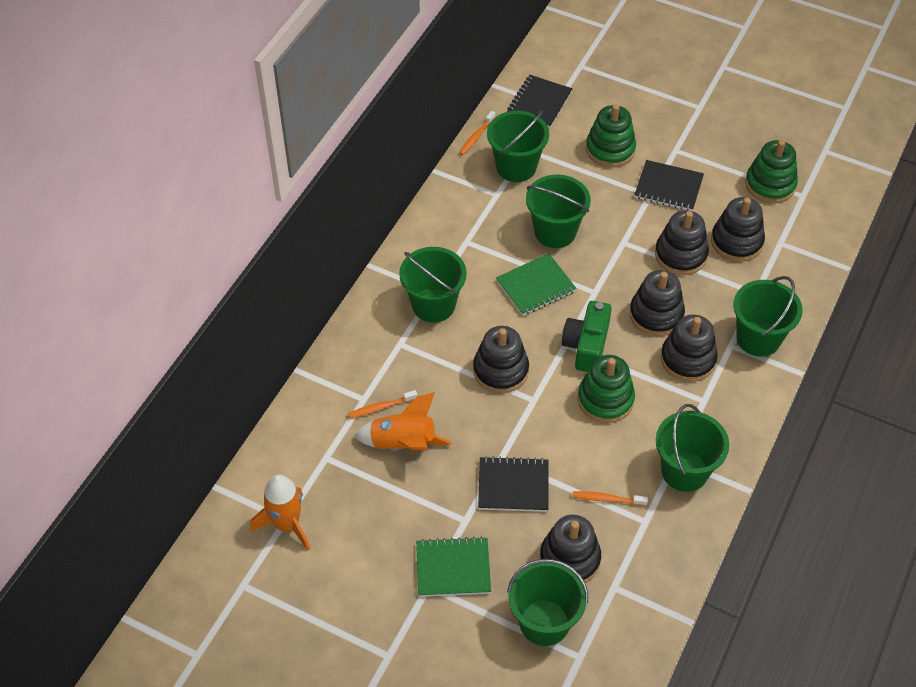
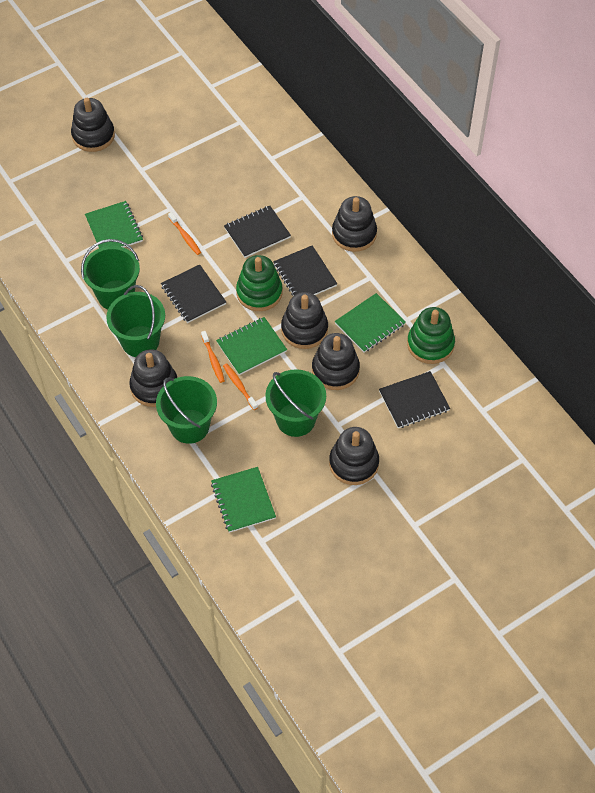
black notebook: 3 -> 4
green bucket: 6 -> 4
green camera: 1 -> 0
green notebook: 2 -> 4
green stacking toy: 3 -> 2
orange rocket: 2 -> 0

